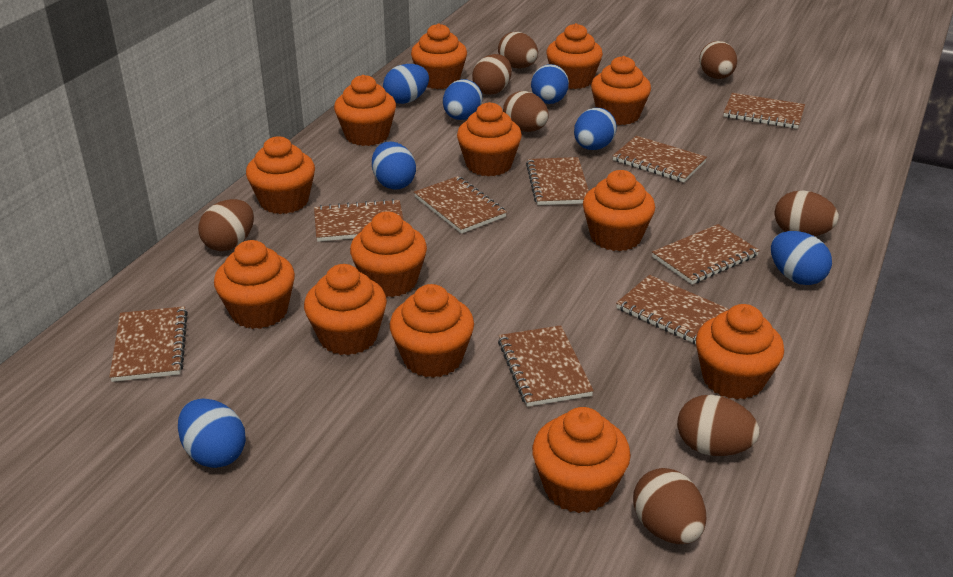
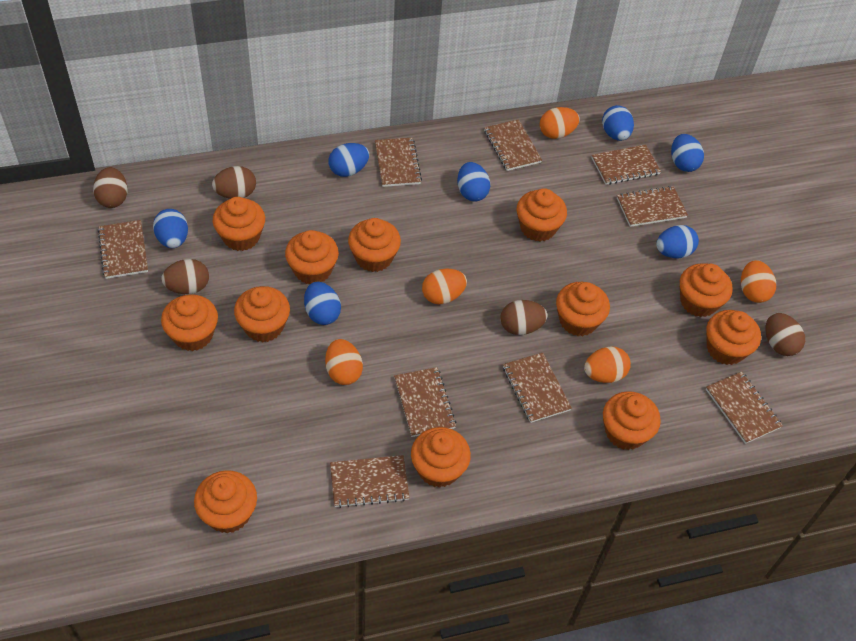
brown egg: 8 -> 5
orange cupcake: 13 -> 12
orange egg: 0 -> 5

